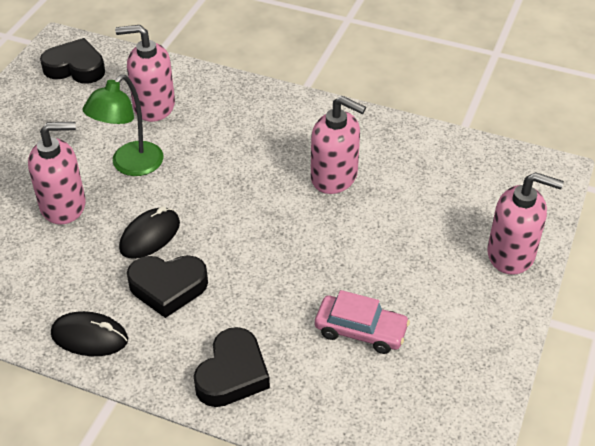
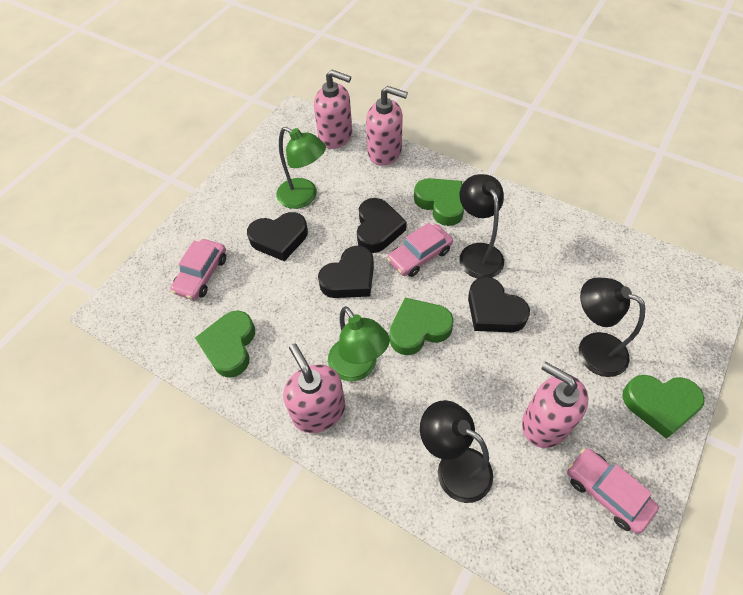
black heart: 3 -> 4
black lamp: 0 -> 3
black mouse: 2 -> 0
green heart: 0 -> 4
green lamp: 1 -> 2
pink car: 1 -> 3

